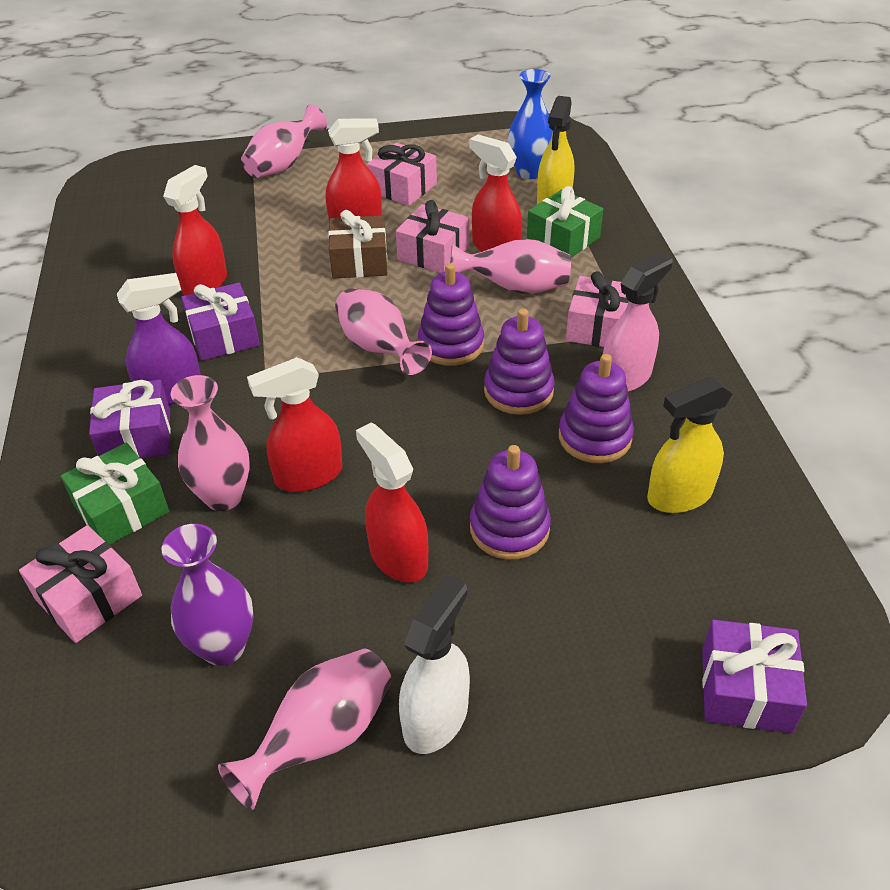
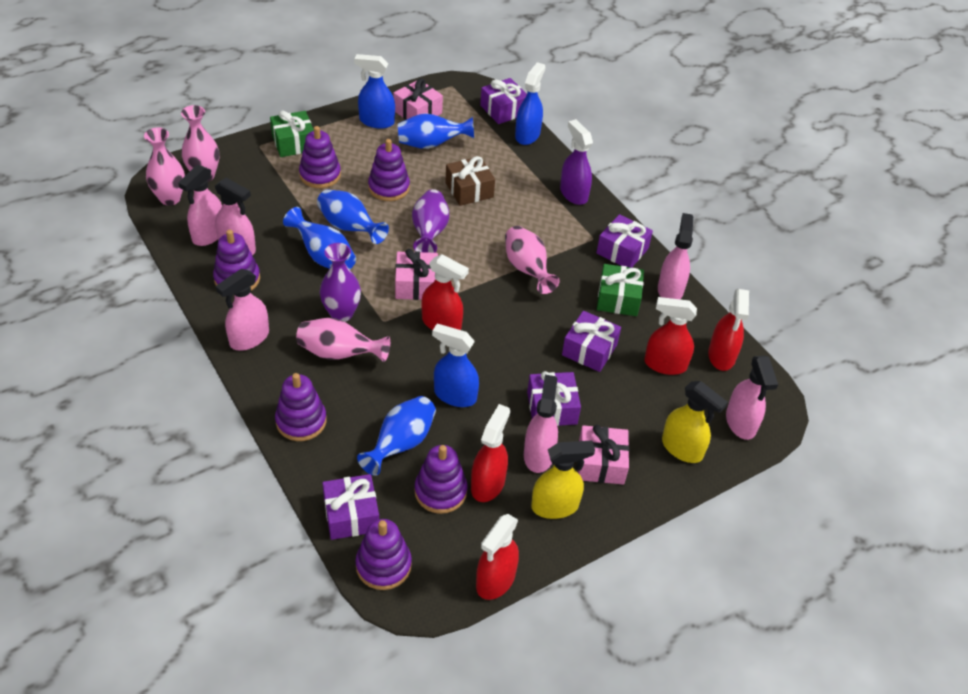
blue spray bottle: 0 -> 3
blue vase: 1 -> 4
pink gift: 4 -> 3
pink spray bottle: 1 -> 6
pink vase: 5 -> 4
purple gift: 3 -> 5
purple stacking toy: 4 -> 6
purple vase: 1 -> 2
white spray bottle: 1 -> 0

